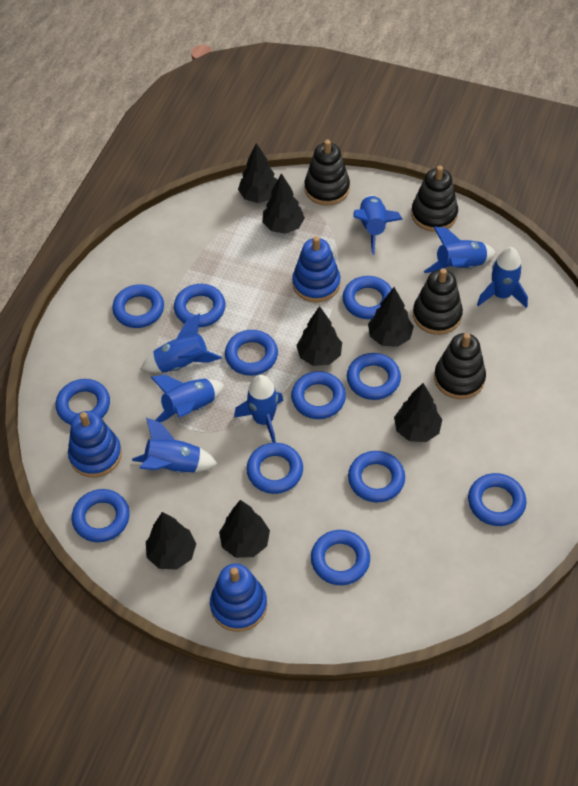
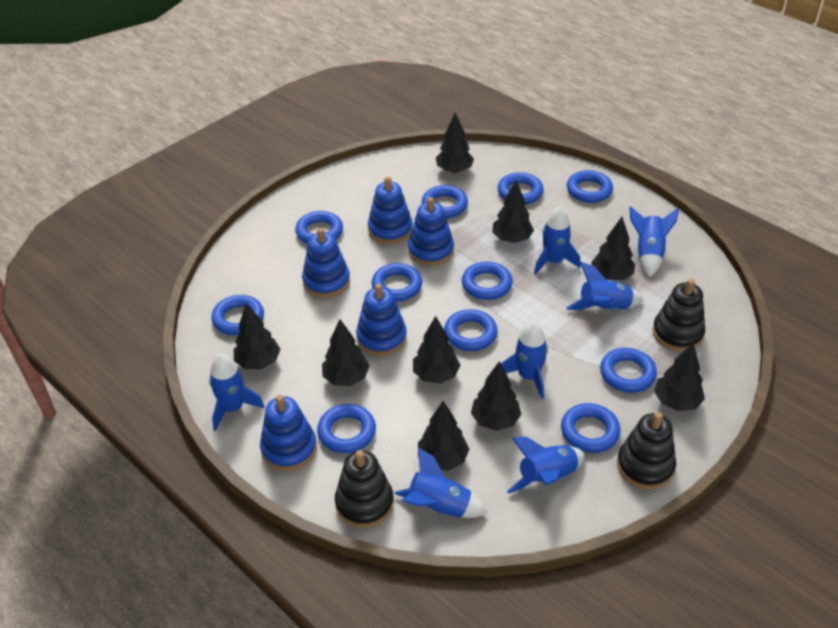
black stacking toy: 4 -> 3
black tree: 7 -> 9
blue ring: 12 -> 11
blue stacking toy: 3 -> 5

